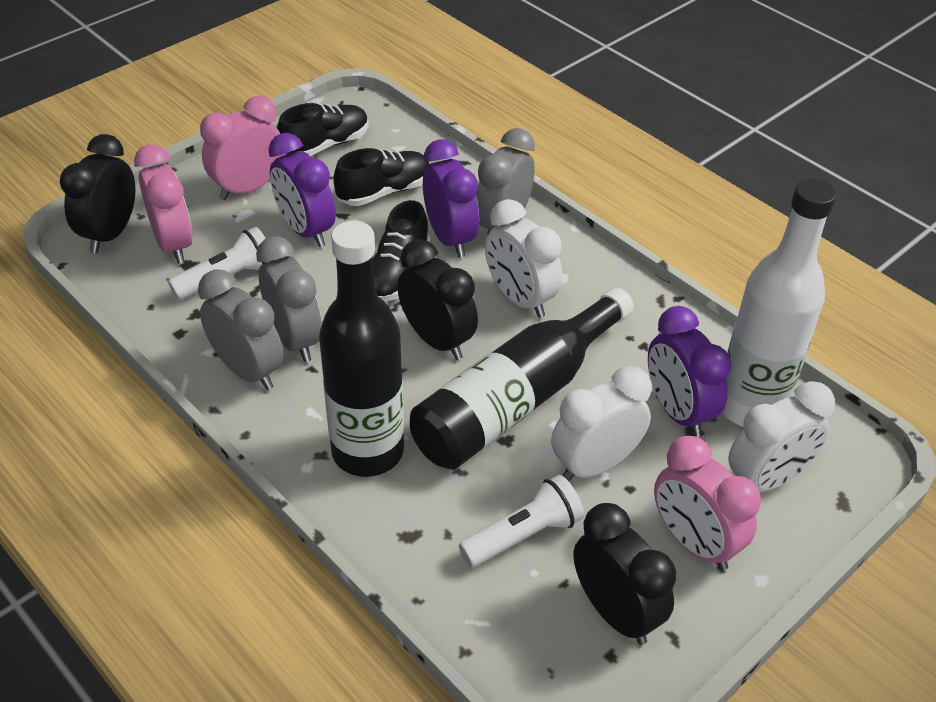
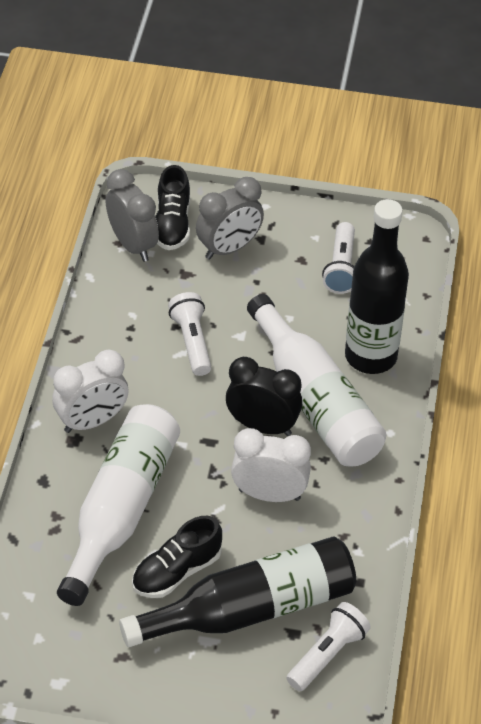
black clock: 3 -> 1
black shoe: 3 -> 2
grey clock: 3 -> 2
pink clock: 3 -> 0
purple clock: 3 -> 0
white bottle: 1 -> 2
white clock: 3 -> 2
white flashlight: 2 -> 3

